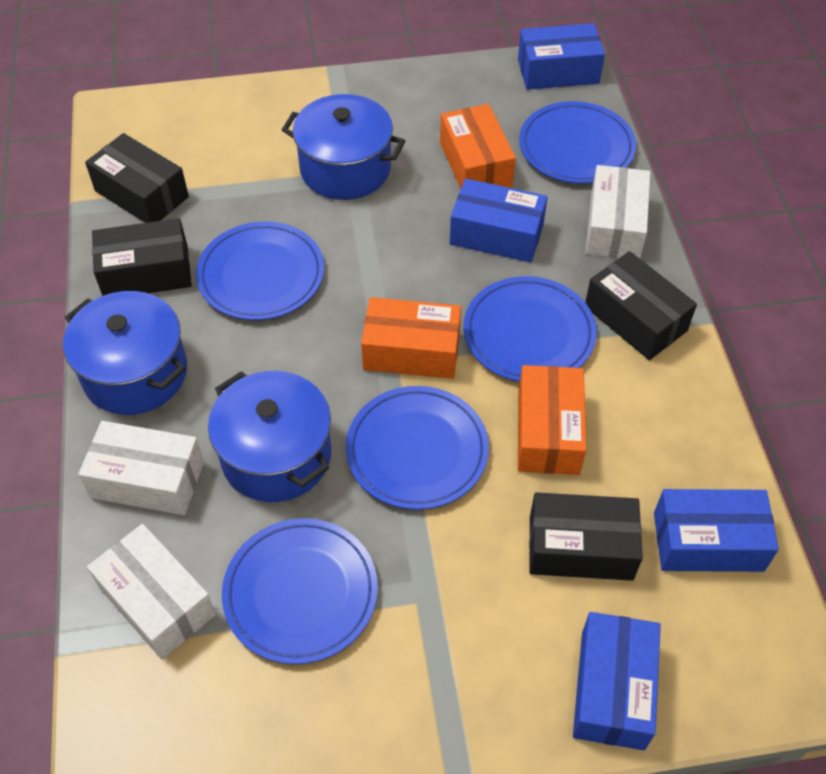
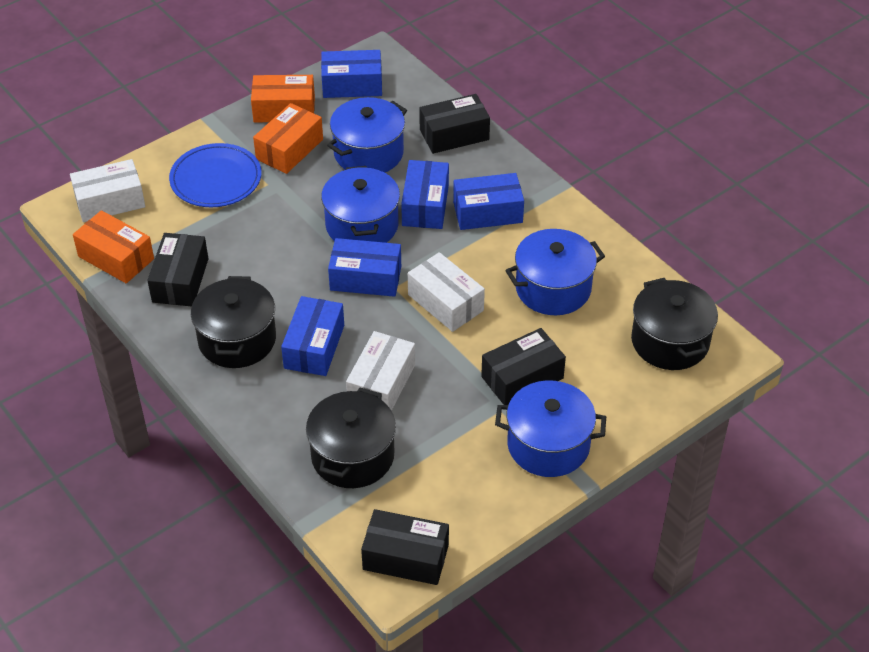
black pot: 0 -> 3
blue box: 4 -> 5
blue plate: 5 -> 1
blue pot: 3 -> 4

